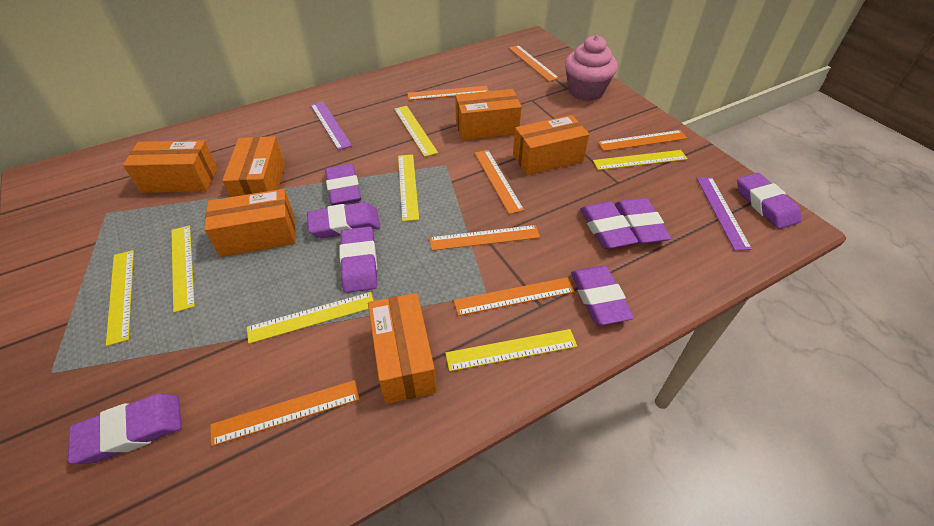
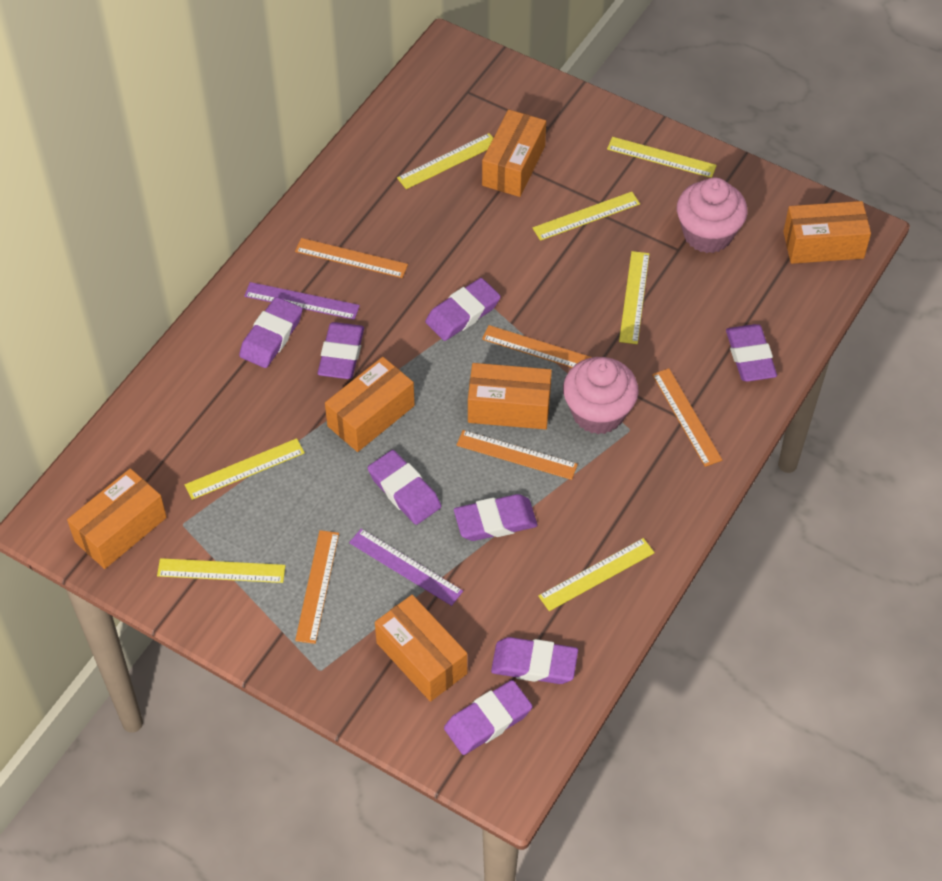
orange ruler: 7 -> 5
pink cupcake: 1 -> 2

